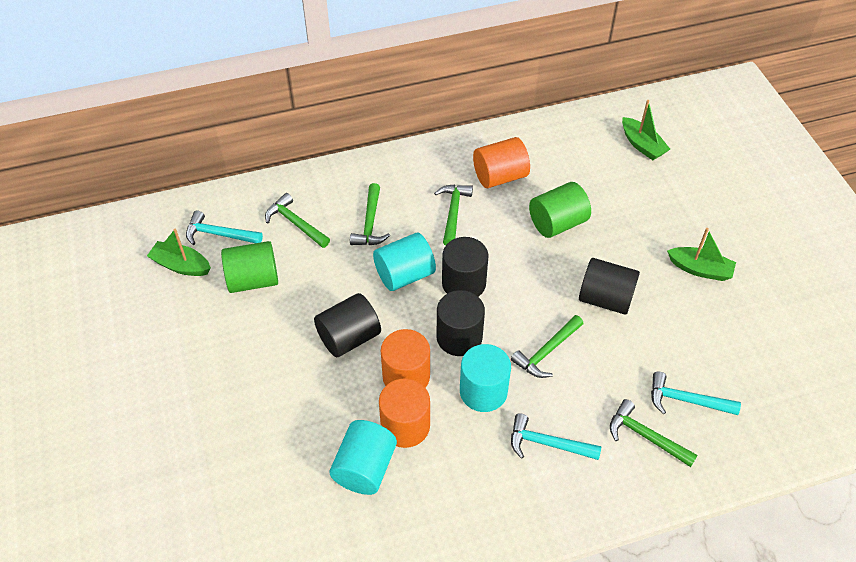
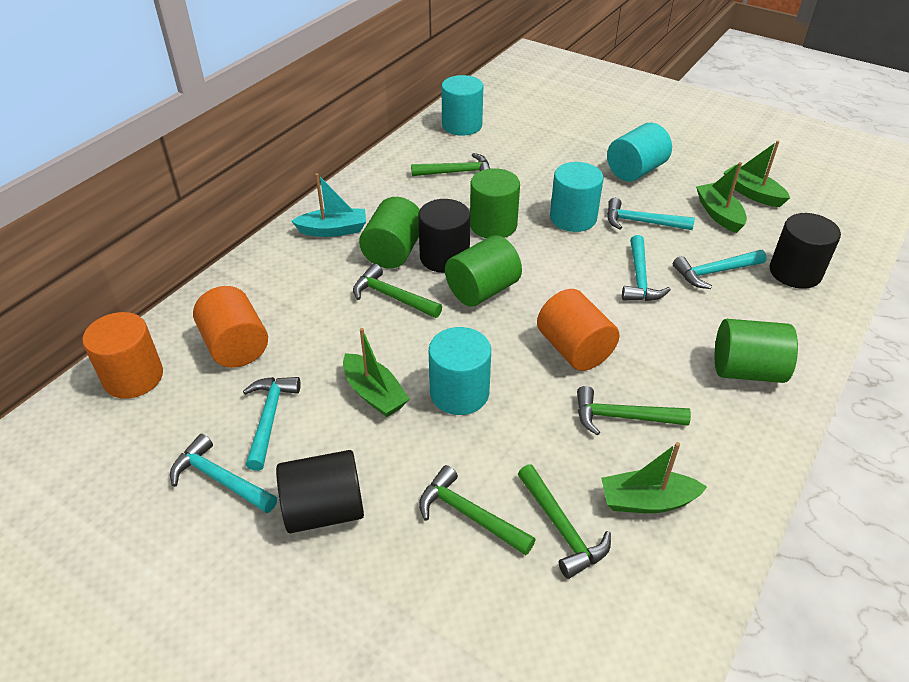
black cylinder: 4 -> 3
green boat: 3 -> 4
green cylinder: 2 -> 4
turquoise boat: 0 -> 1
turquoise cylinder: 3 -> 4
turquoise hammer: 3 -> 5

